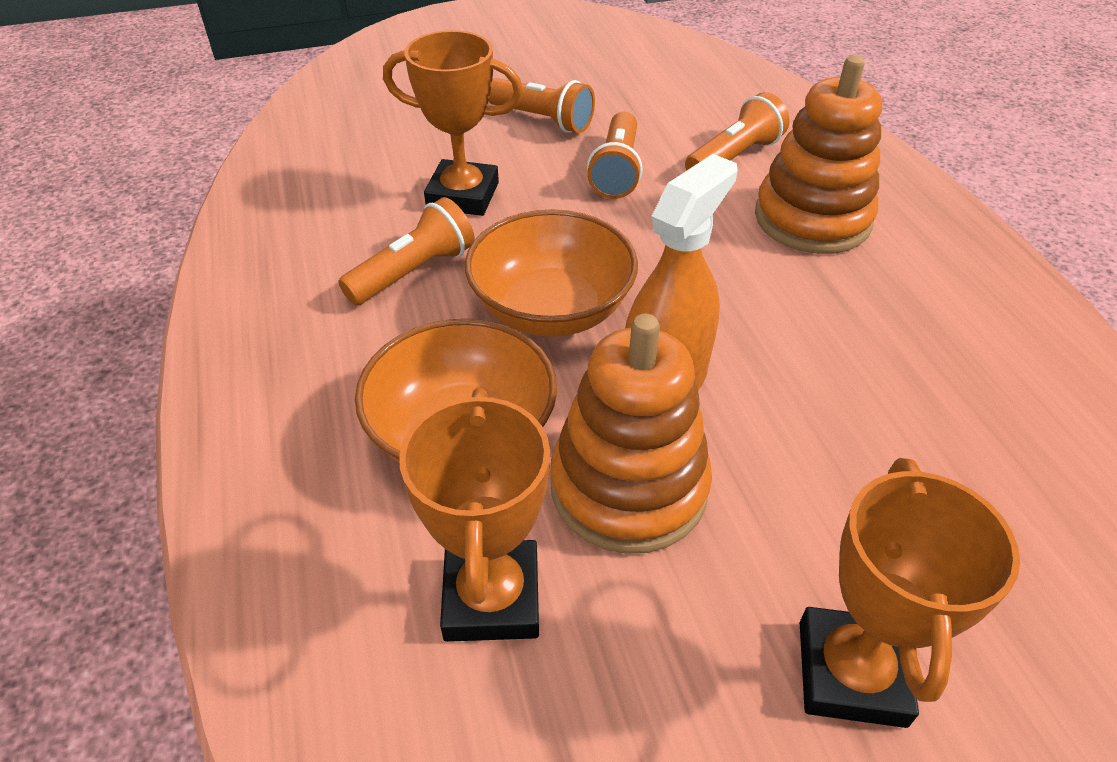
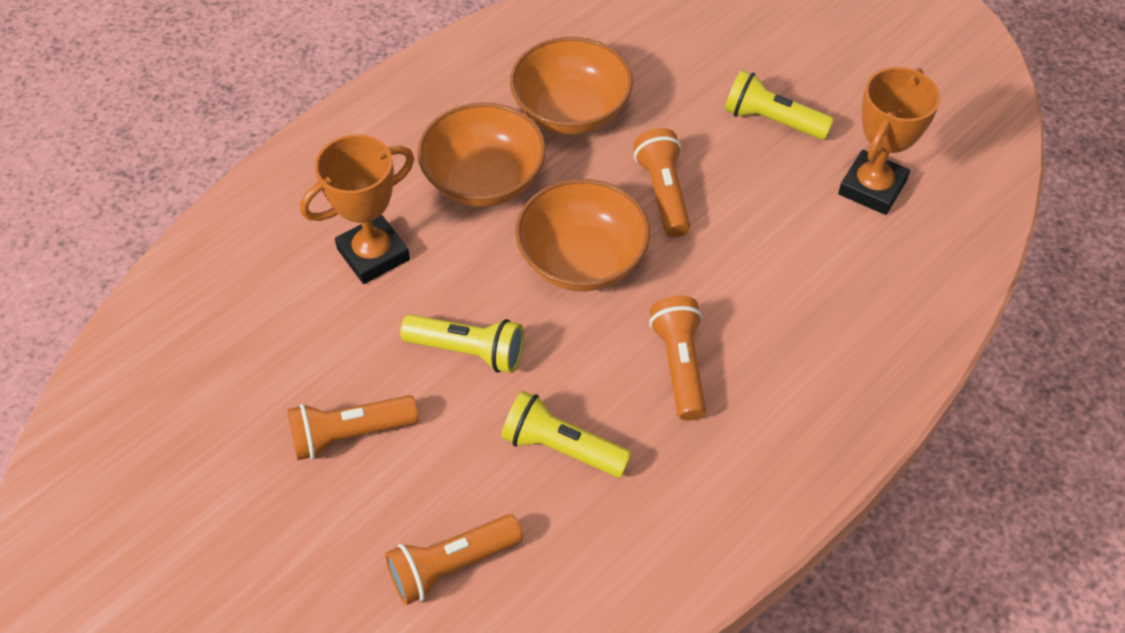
orange bowl: 2 -> 3
orange spray bottle: 1 -> 0
orange stacking toy: 2 -> 0
orange trophy: 3 -> 2
yellow flashlight: 0 -> 3

